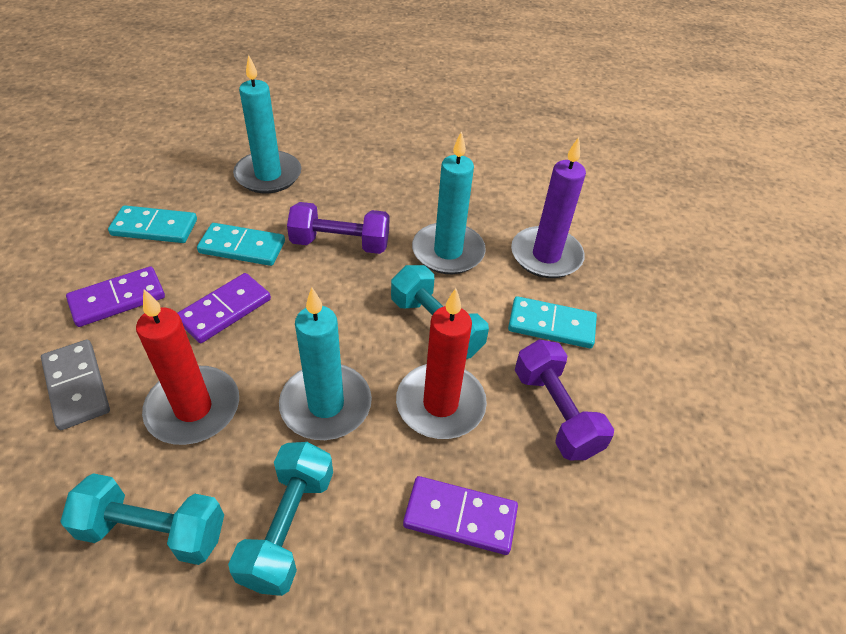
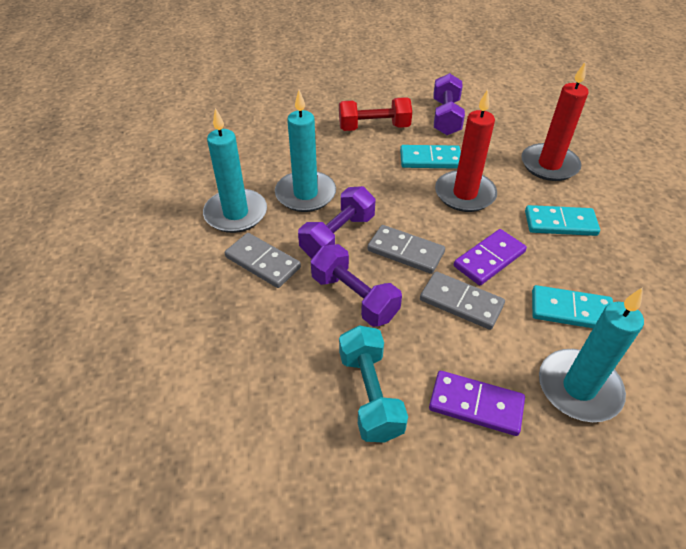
grey domino: 1 -> 3
purple candle: 1 -> 0
purple domino: 3 -> 2
purple dumbbell: 2 -> 3
red dumbbell: 0 -> 1
turquoise dumbbell: 3 -> 1

